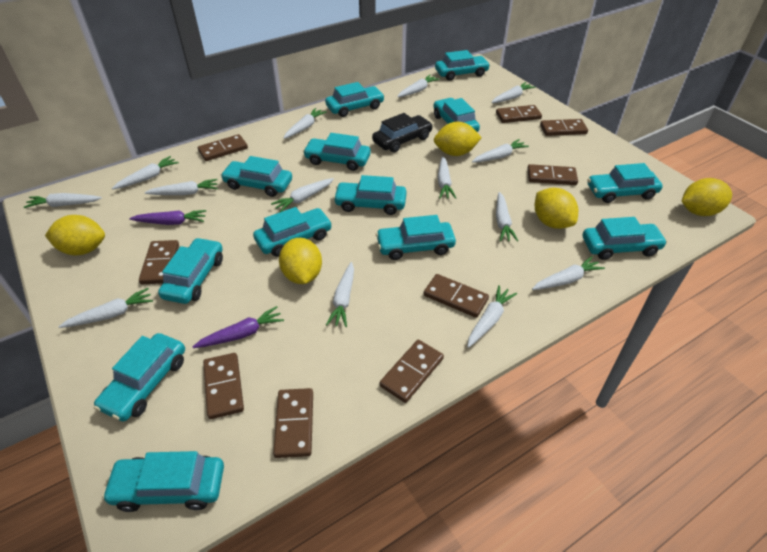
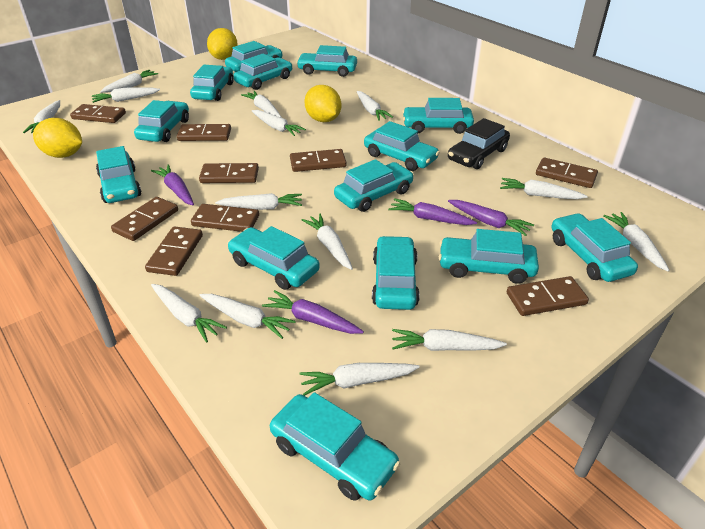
purple carrot: 2 -> 4
turquoise car: 13 -> 14
yellow lemon: 5 -> 3

